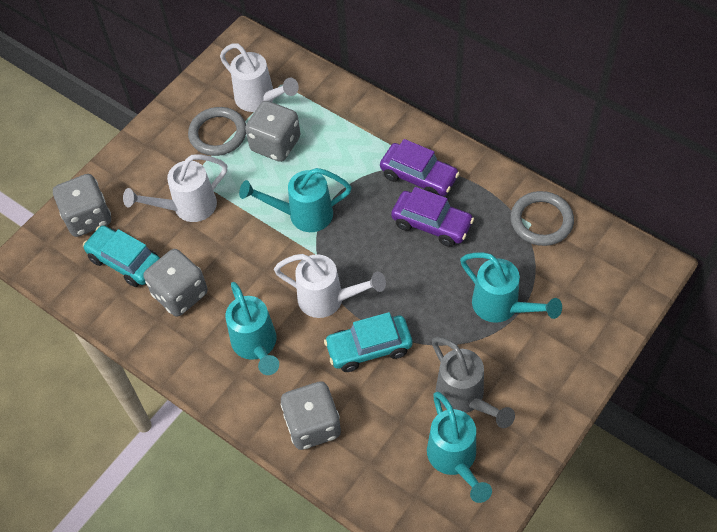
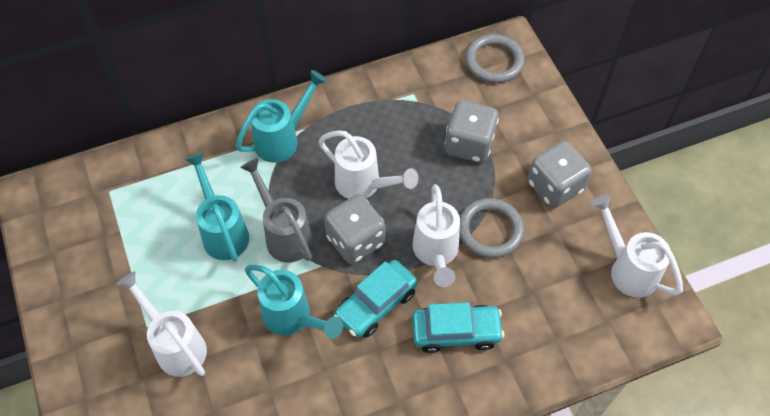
grey dice: 4 -> 3
purple car: 2 -> 0
turquoise watering can: 4 -> 3
white watering can: 3 -> 4

